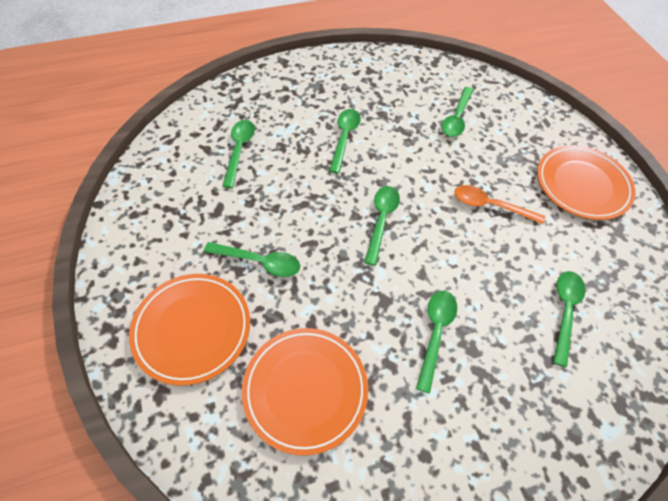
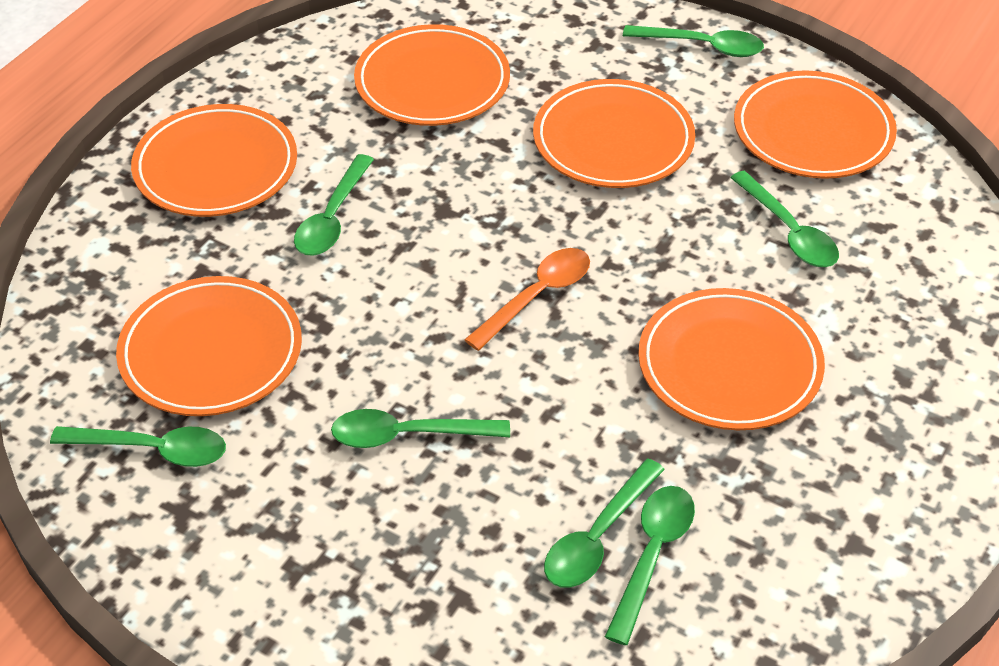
orange plate: 3 -> 6

